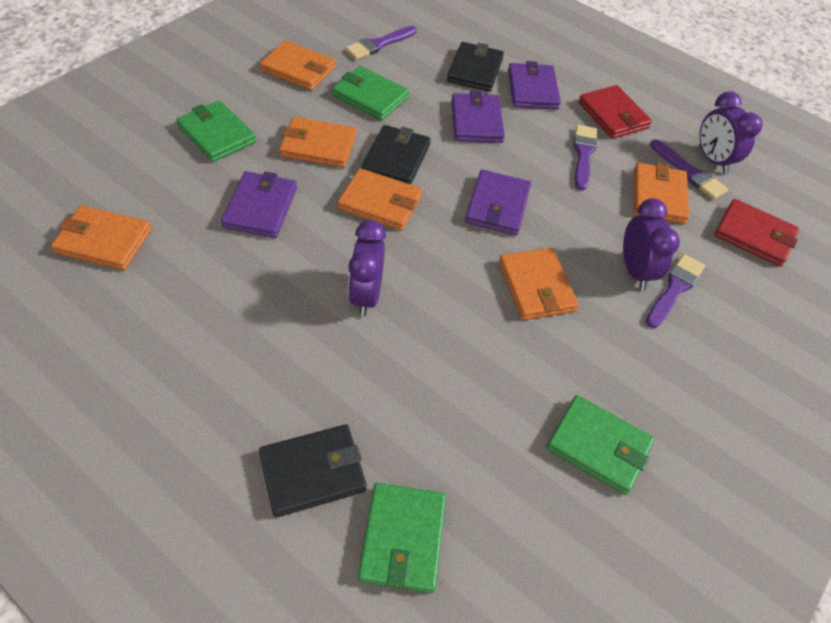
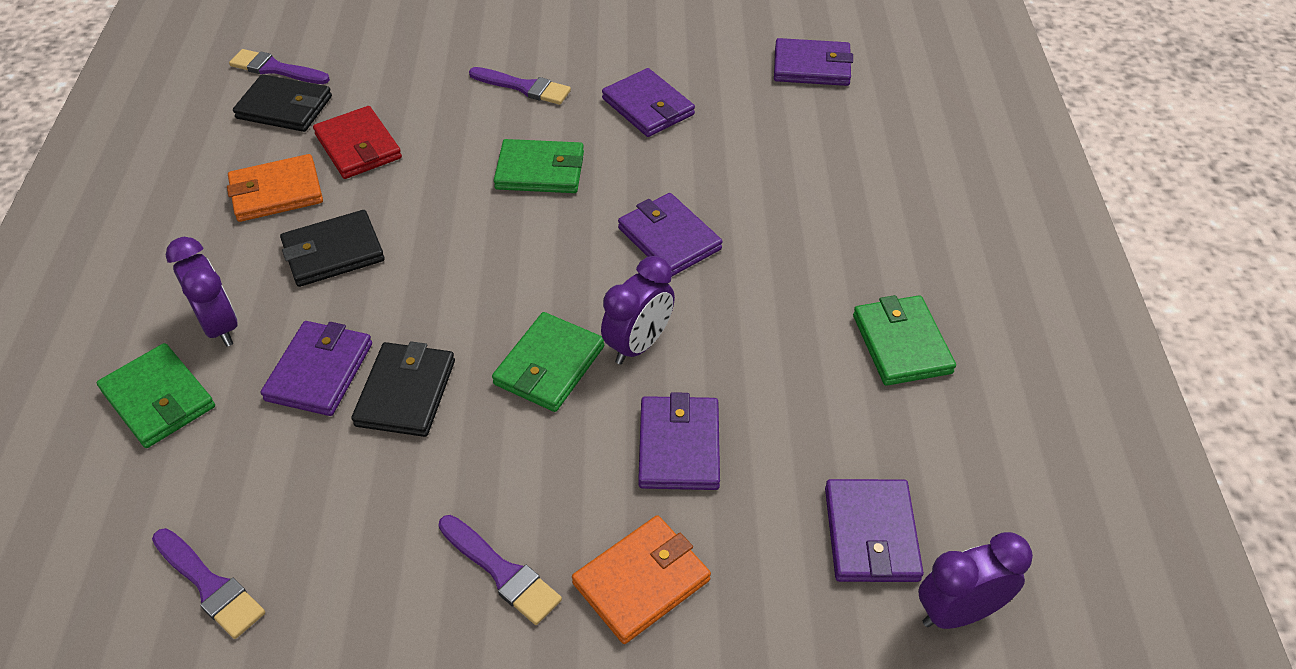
orange wallet: 6 -> 2
purple wallet: 4 -> 6
red wallet: 2 -> 1

